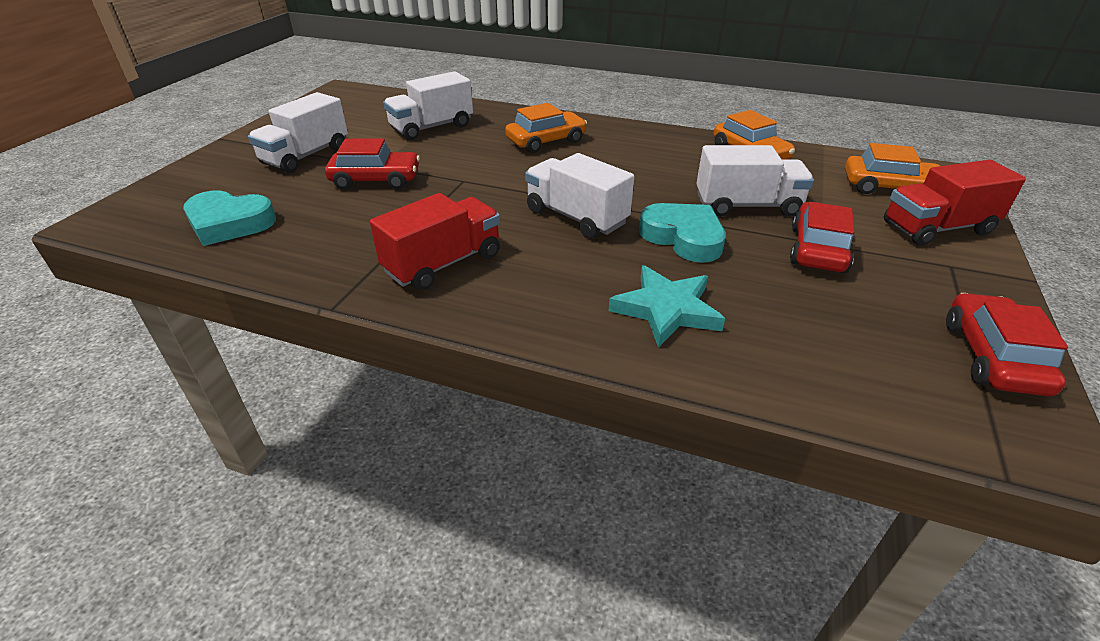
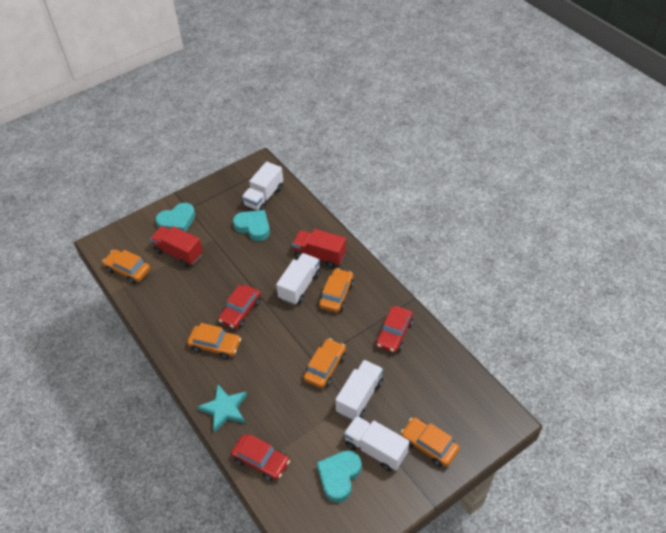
orange car: 3 -> 5
turquoise heart: 2 -> 3

